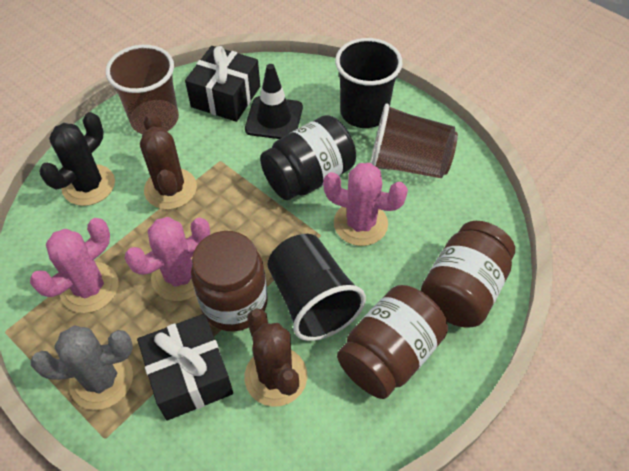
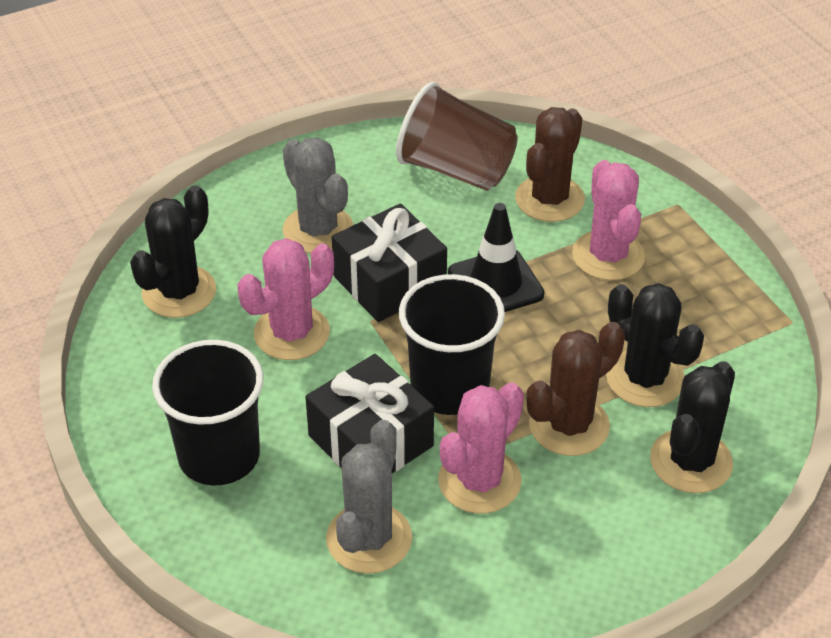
black cactus: 1 -> 3
black jar: 1 -> 0
brown cup: 2 -> 1
brown jar: 3 -> 0
grey cactus: 1 -> 2

